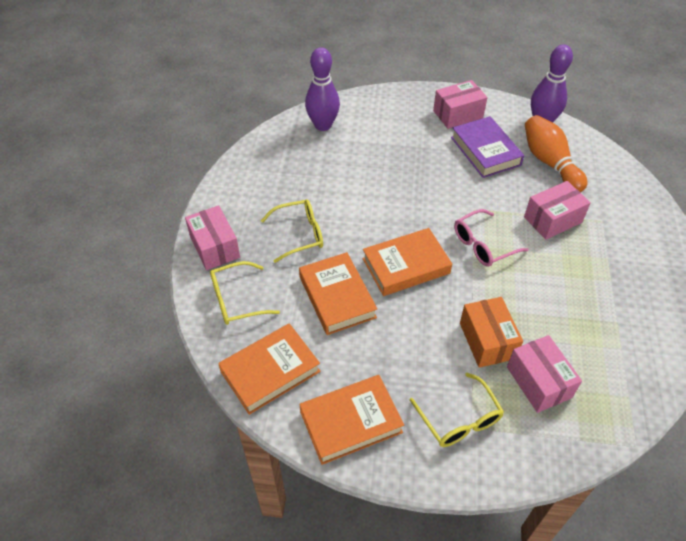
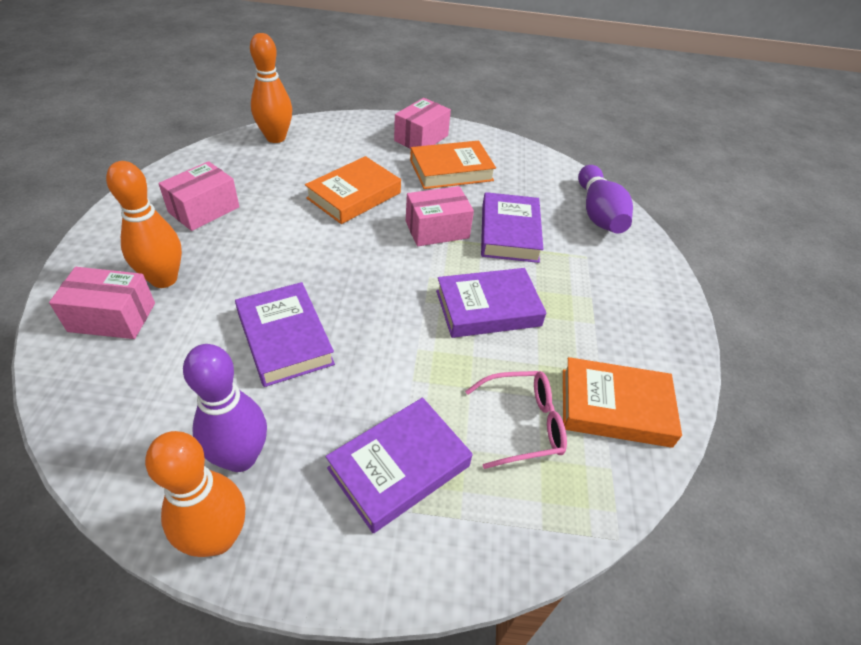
orange book: 4 -> 3
orange bowling pin: 1 -> 3
orange box: 1 -> 0
purple book: 1 -> 4
yellow glasses: 3 -> 0

